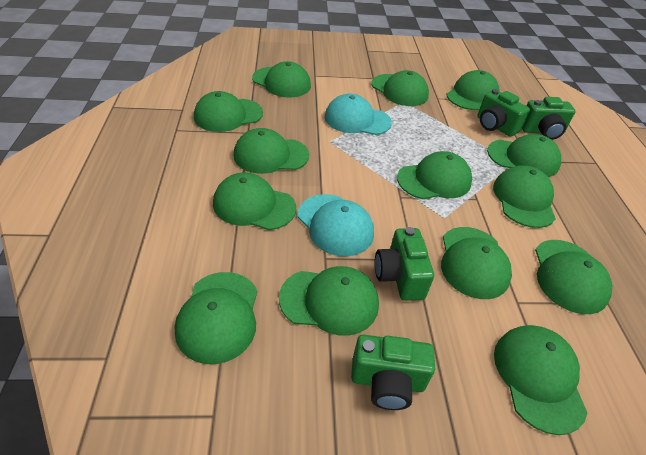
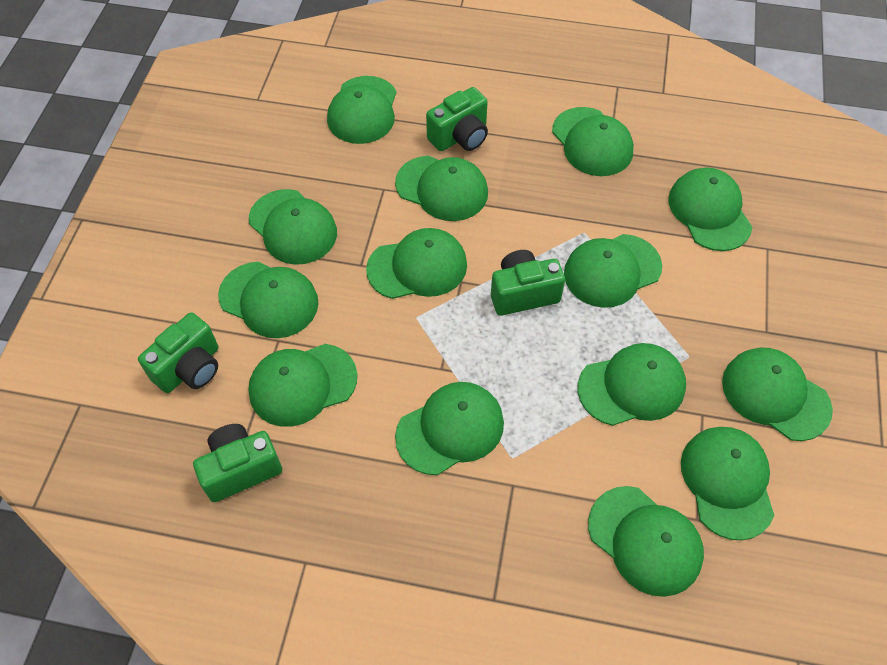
turquoise cap: 2 -> 0

